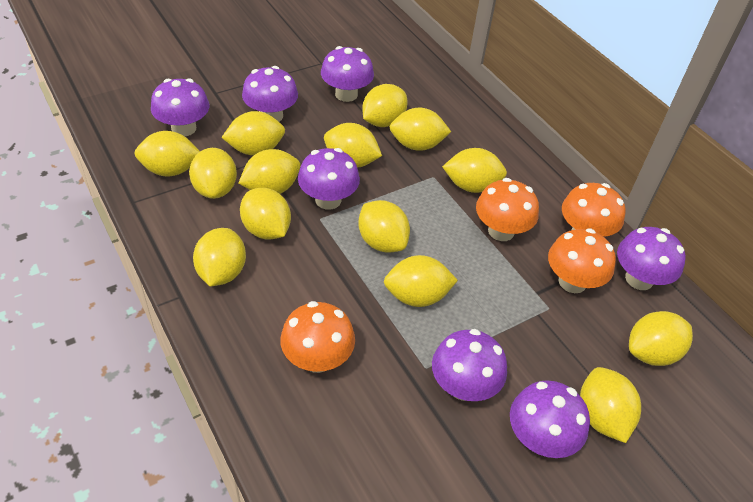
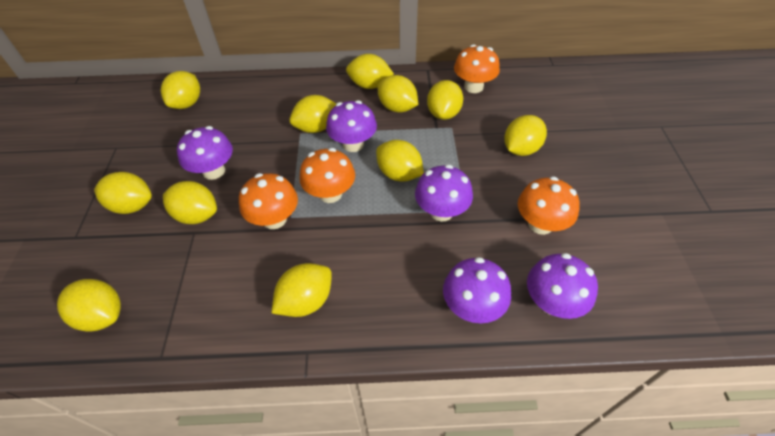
purple mushroom: 7 -> 5
yellow lemon: 14 -> 11

